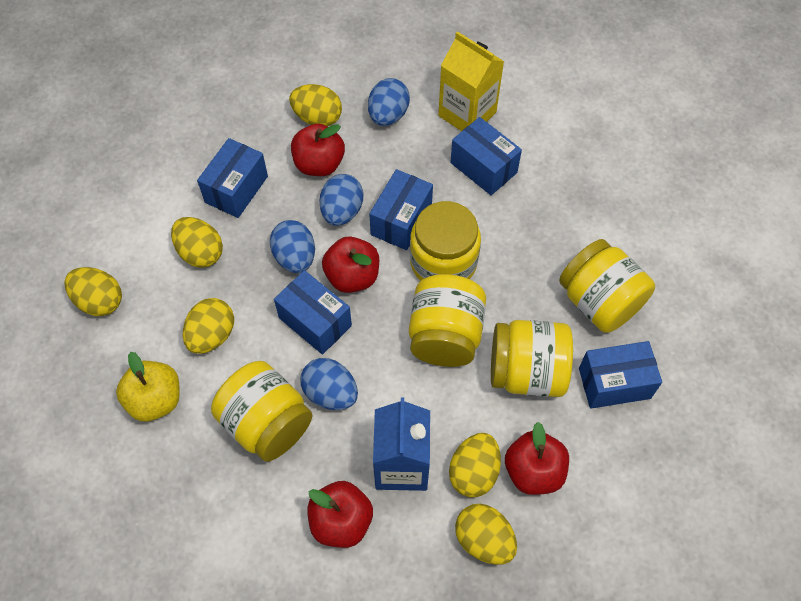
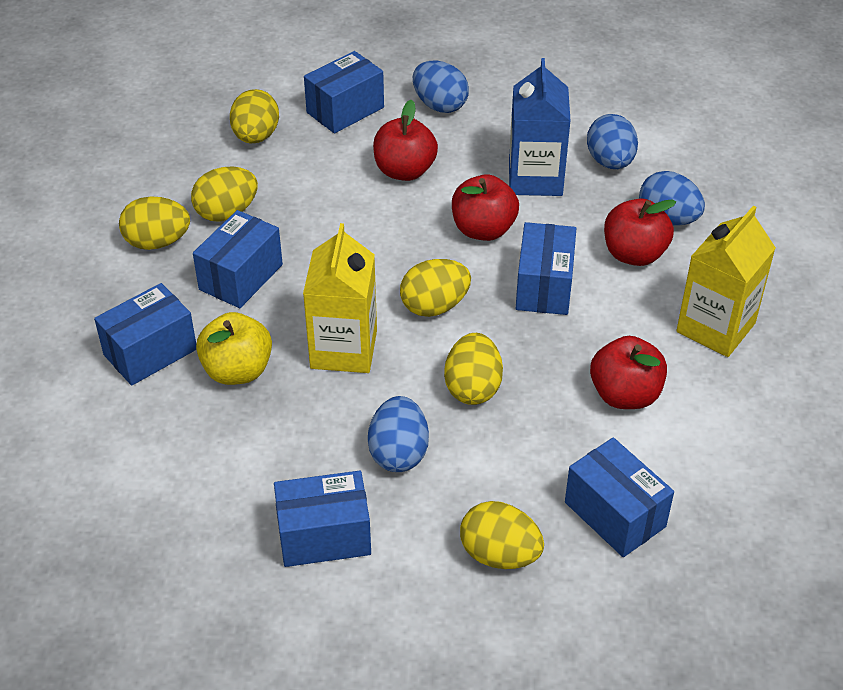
blue box: 5 -> 6
yellow carton: 1 -> 2
yellow jar: 5 -> 0

